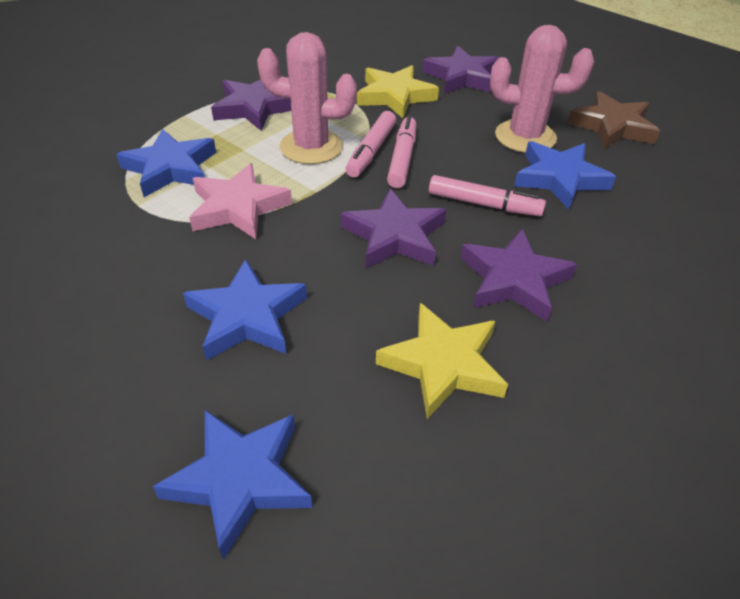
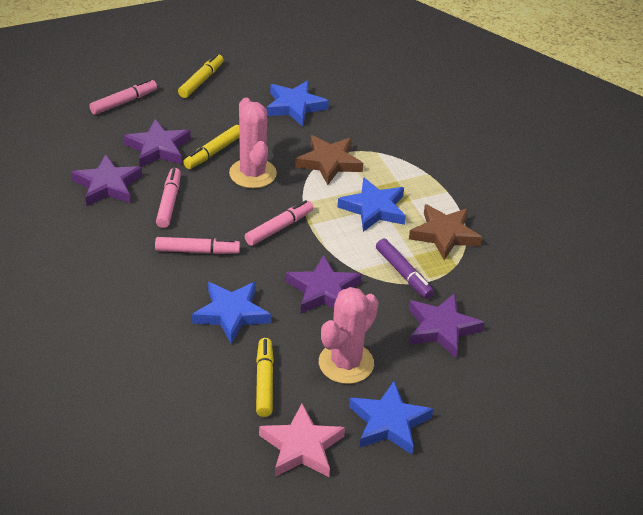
brown star: 1 -> 2
pink marker: 3 -> 4
purple marker: 0 -> 1
yellow marker: 0 -> 3
yellow star: 2 -> 0

